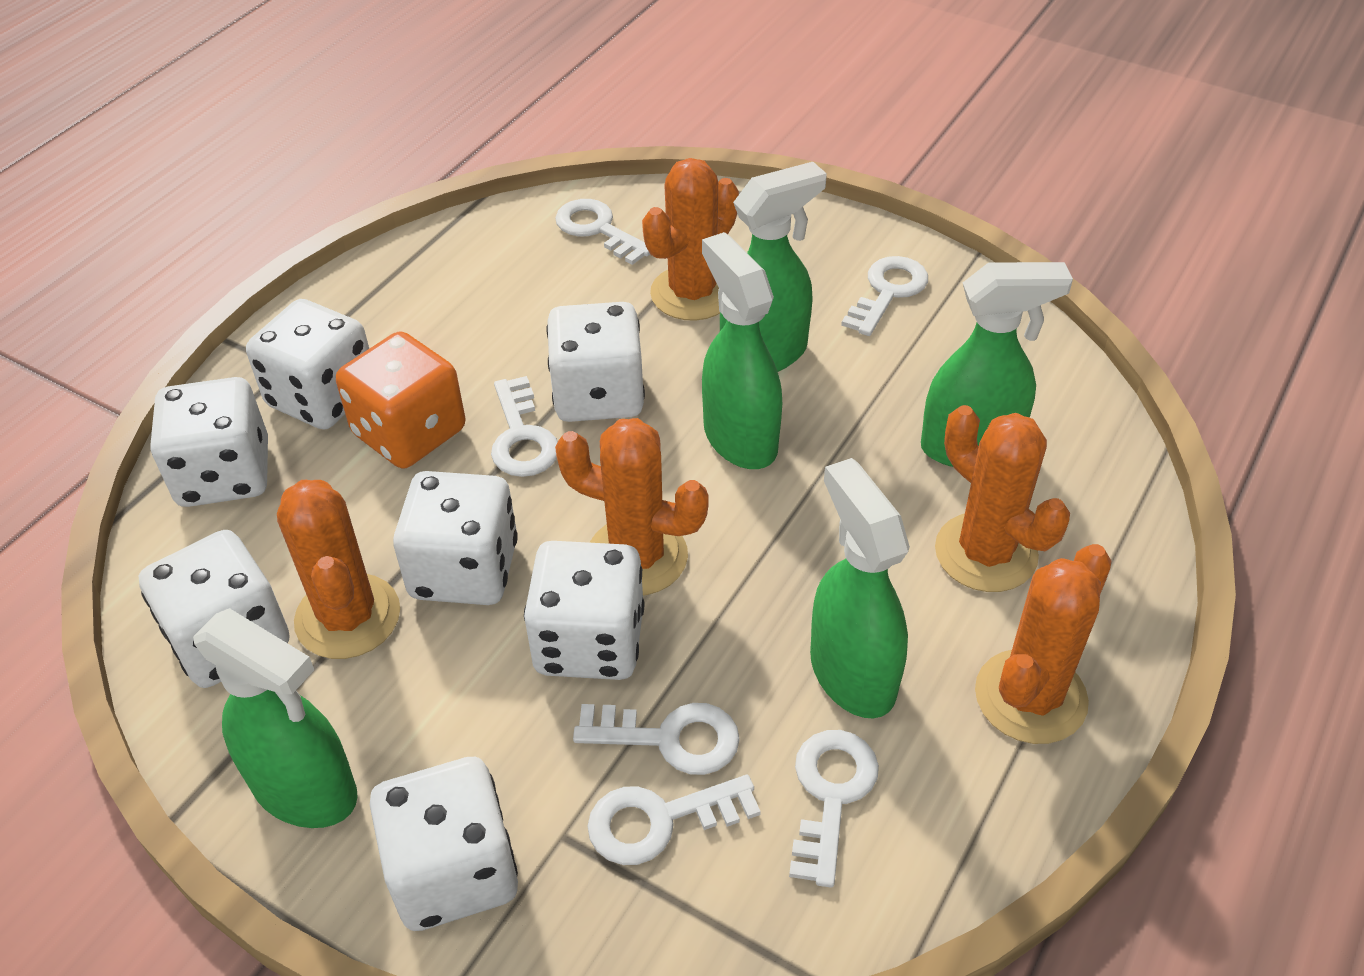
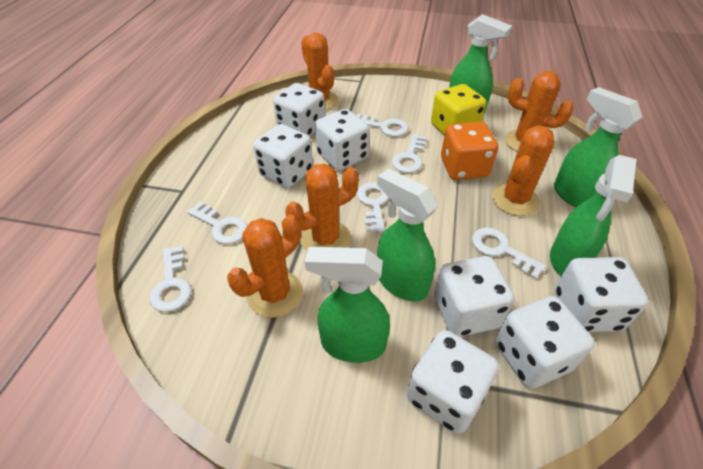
yellow dice: 0 -> 1

